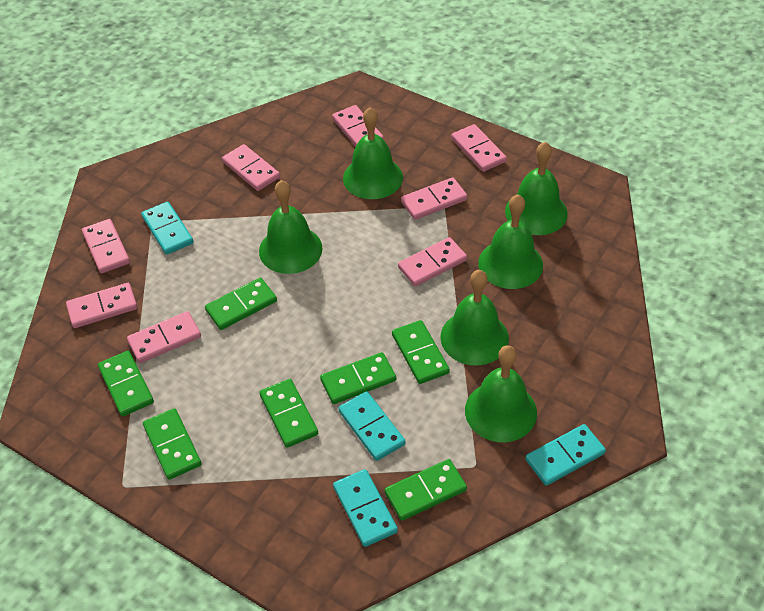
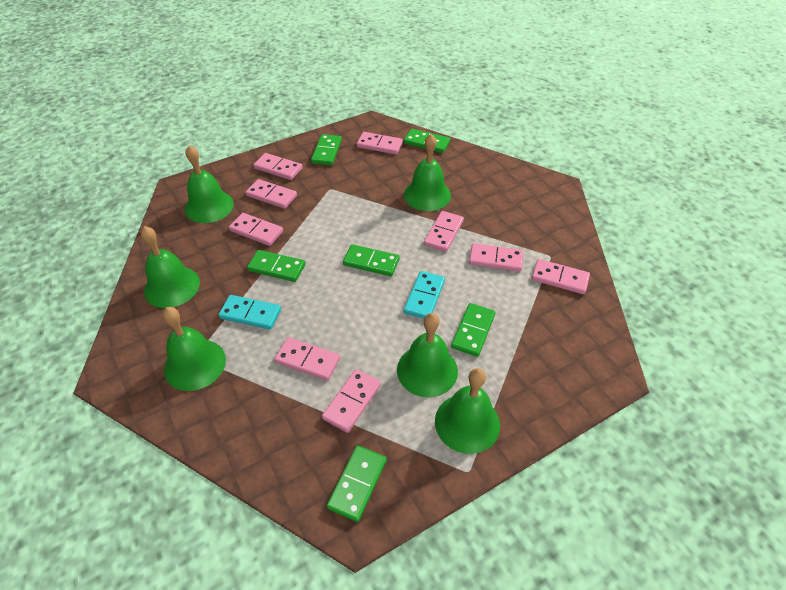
green domino: 7 -> 6
pink domino: 8 -> 9
turquoise domino: 4 -> 2

